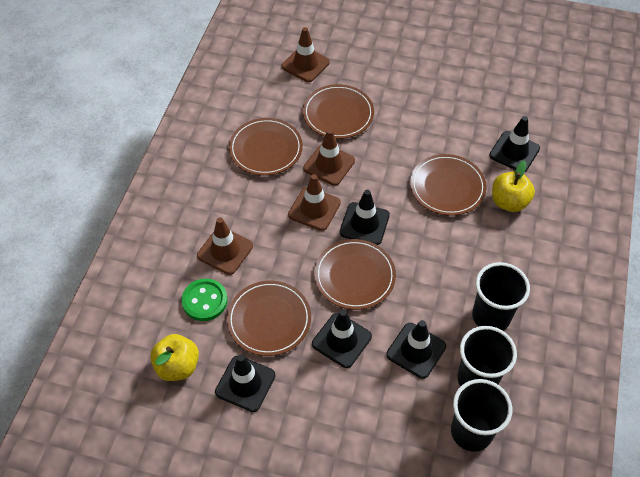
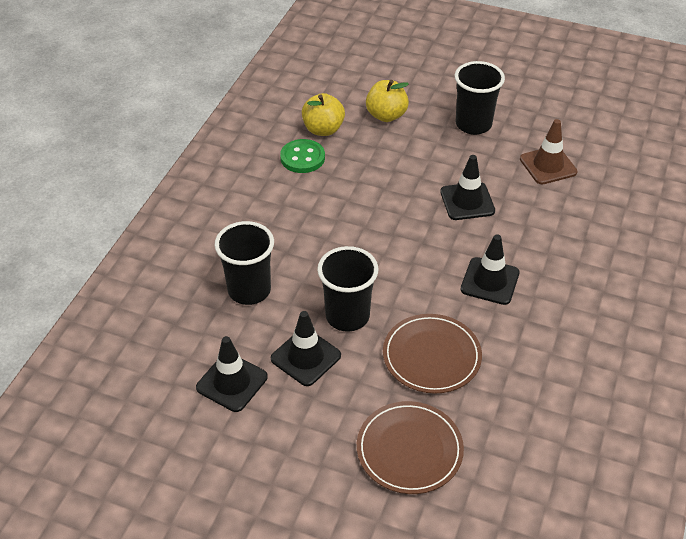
black traffic cone: 5 -> 4
brown plate: 5 -> 2
brown traffic cone: 4 -> 1

